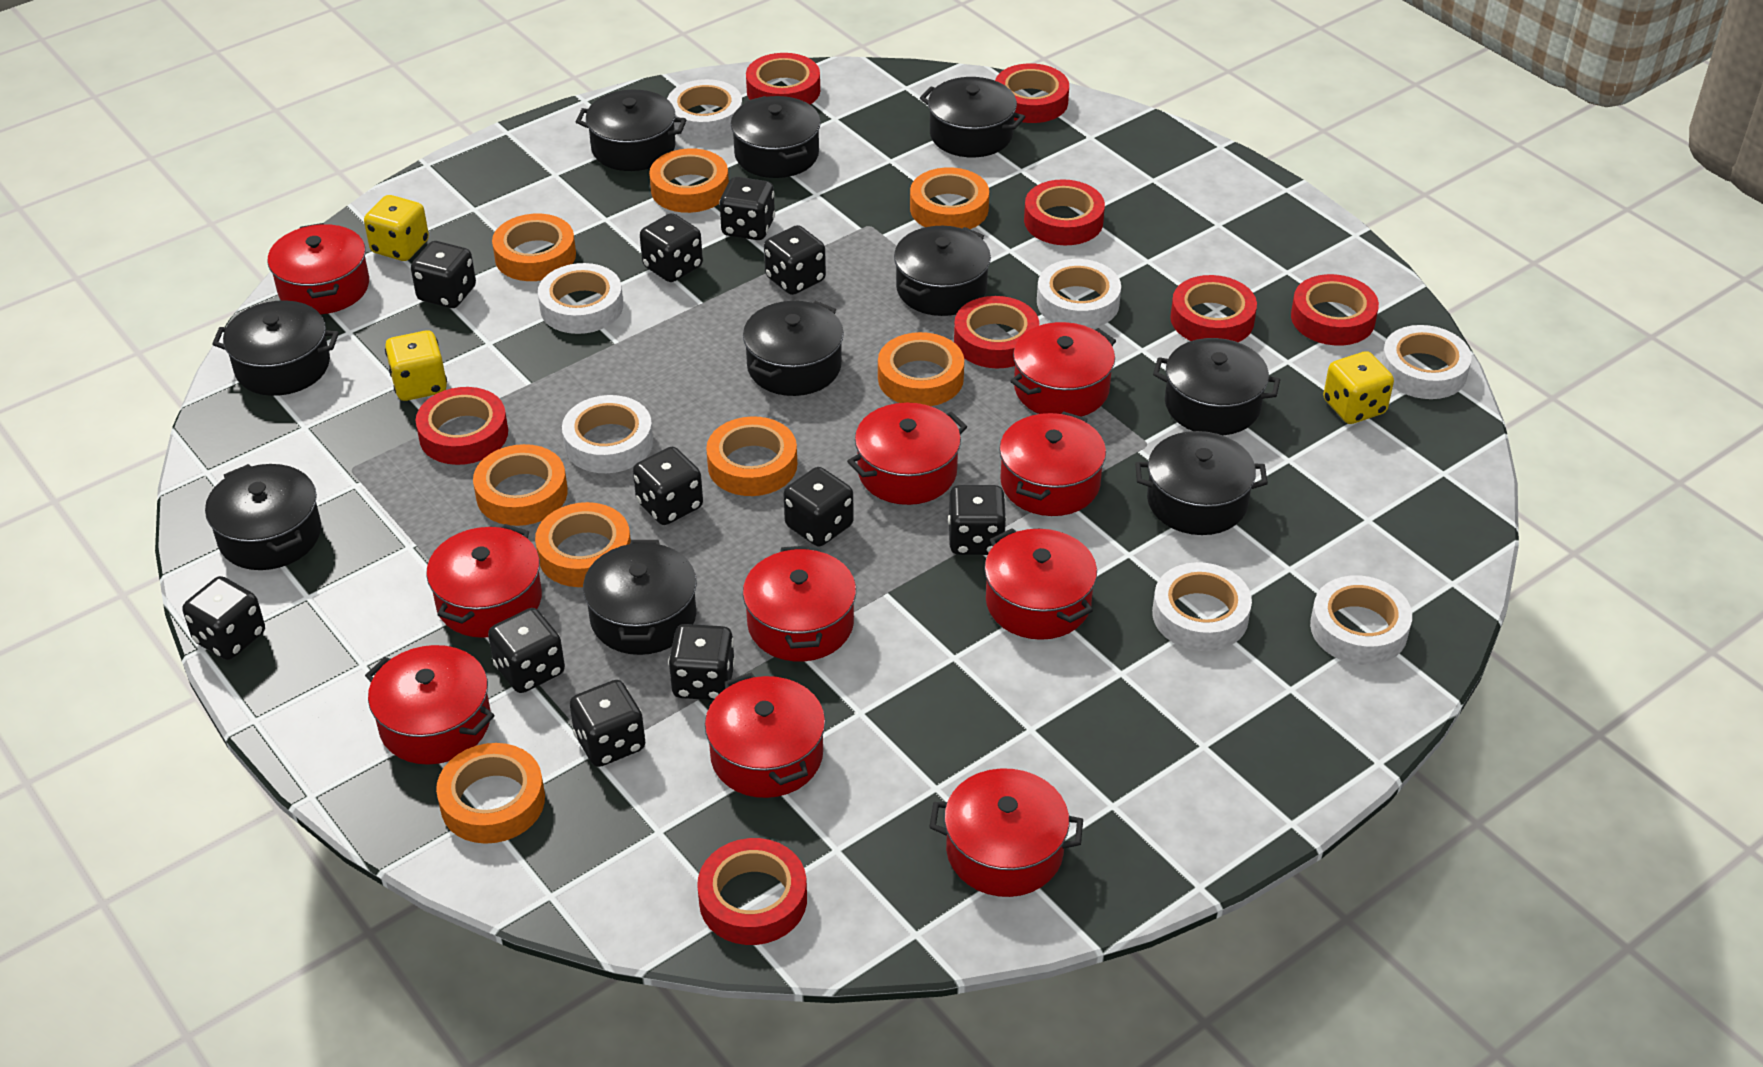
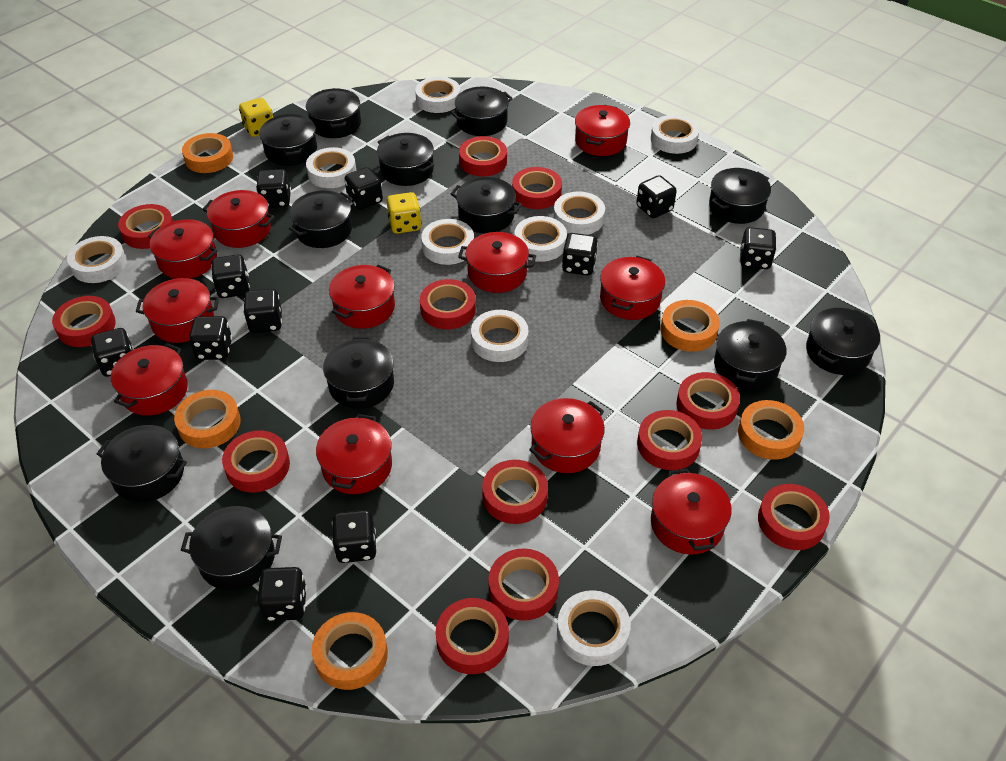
black pot: 10 -> 12
orange tape: 8 -> 5
red pot: 10 -> 11
red tape: 8 -> 12
white tape: 7 -> 9
yellow dice: 3 -> 2

